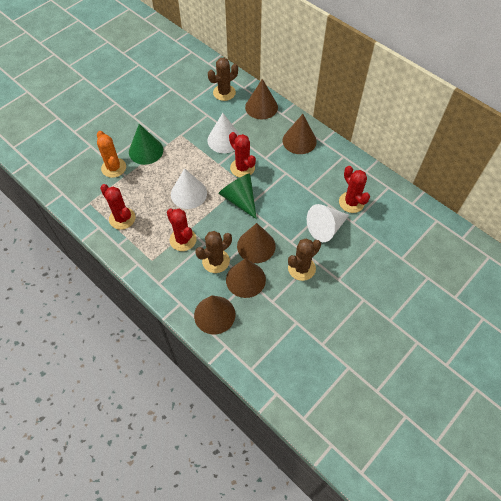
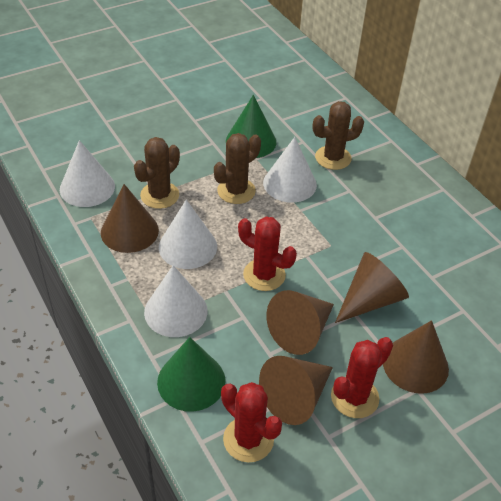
orange cactus: 1 -> 0
red cactus: 4 -> 3
white cone: 3 -> 4

